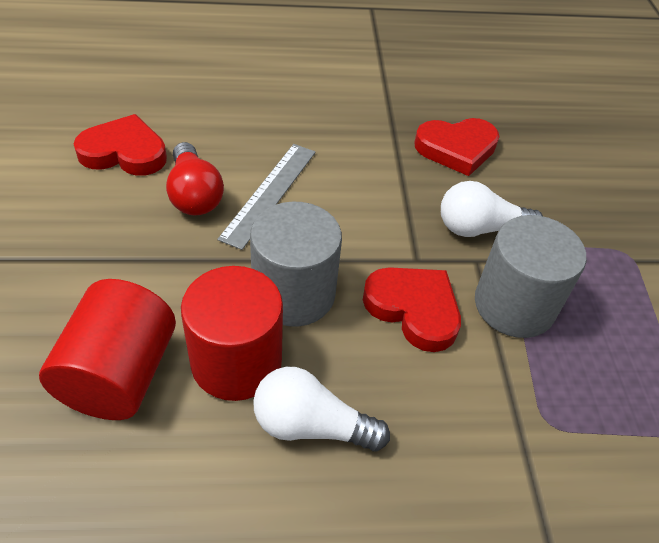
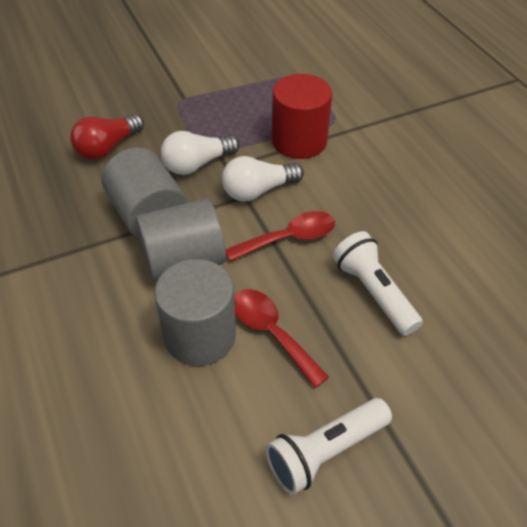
grey cylinder: 2 -> 3
grey ruler: 1 -> 0
red cylinder: 2 -> 1
red heart: 3 -> 0
red spoon: 0 -> 2
white flashlight: 0 -> 2

